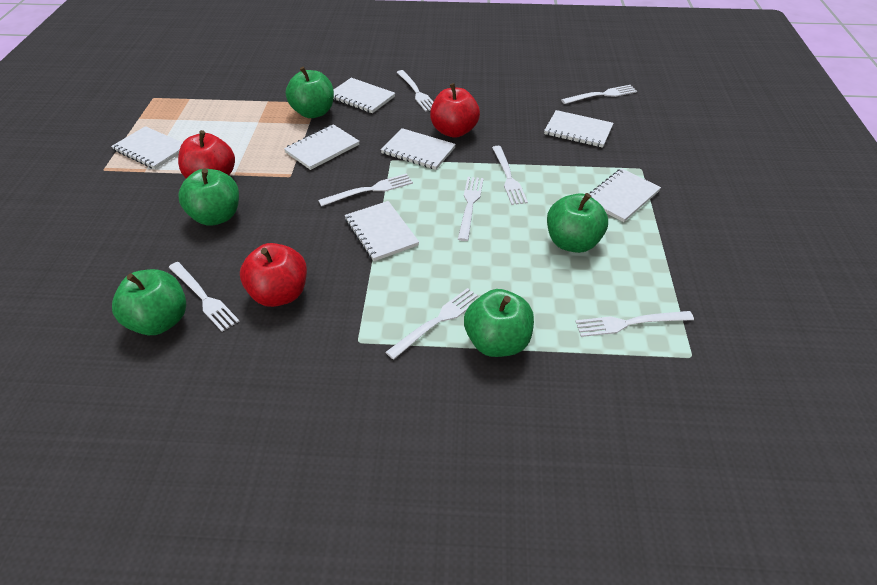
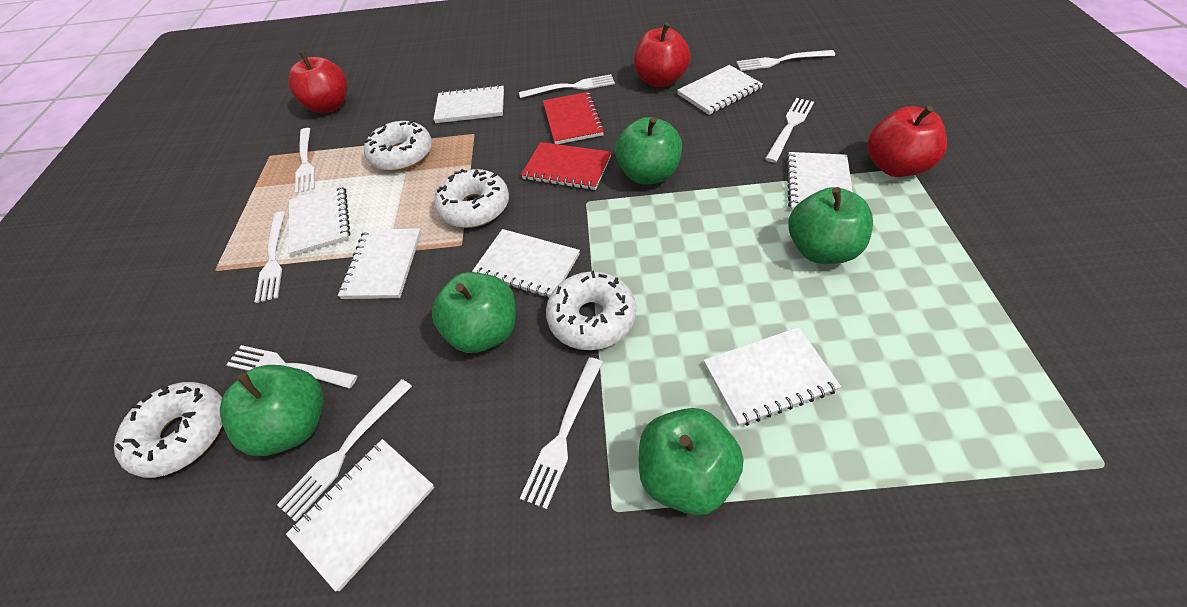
red notebook: 0 -> 2
white donut: 0 -> 4
white notebook: 7 -> 8

